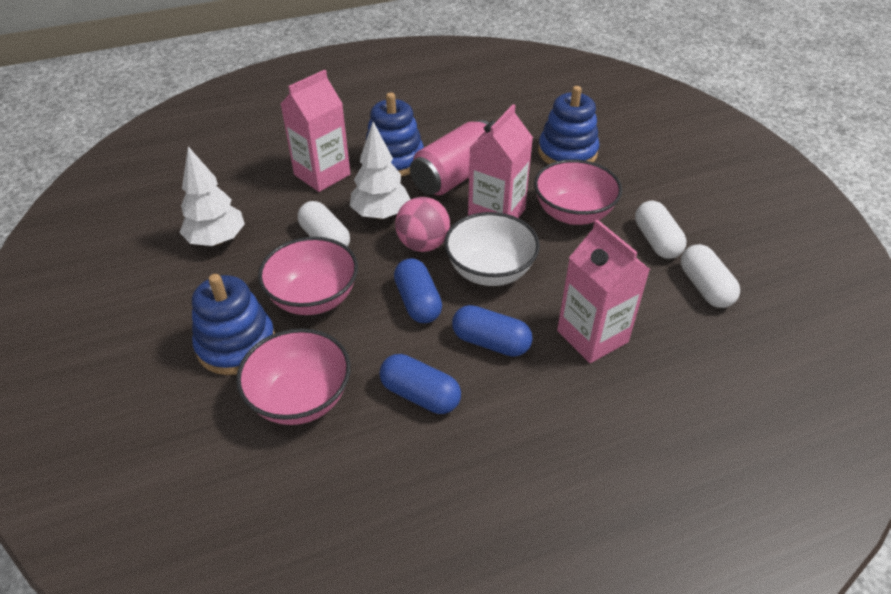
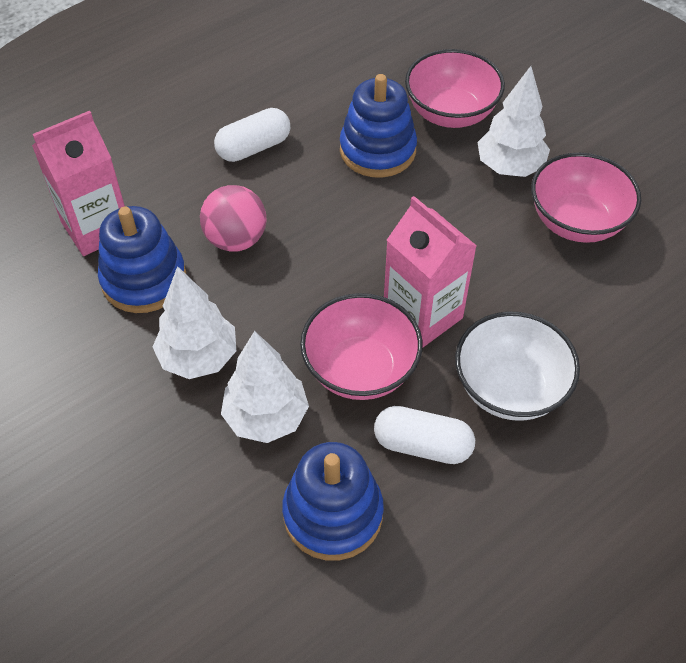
blue capsule: 3 -> 0
pink can: 1 -> 0
pink carton: 3 -> 2
white capsule: 3 -> 2
white tree: 2 -> 3

